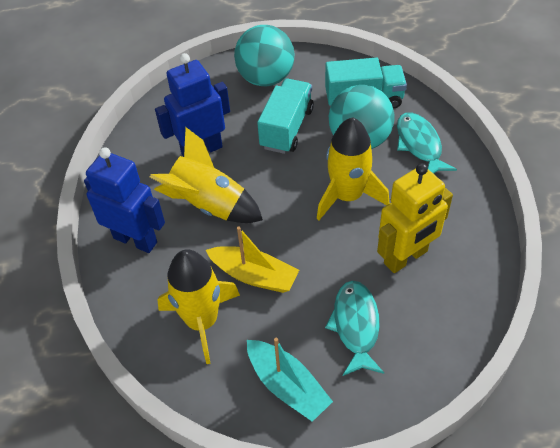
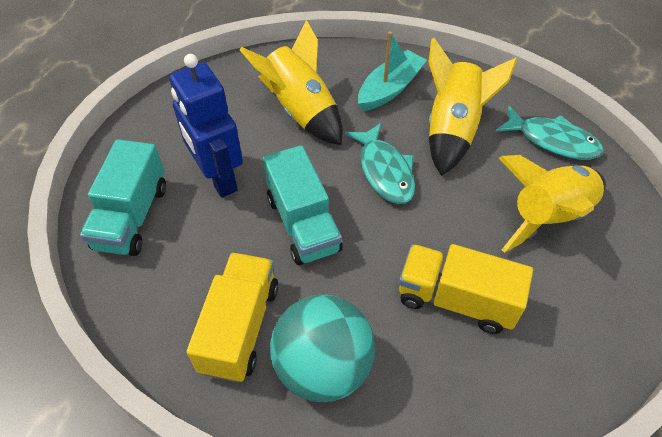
blue robot: 2 -> 1
turquoise ball: 2 -> 1
yellow boat: 1 -> 0
yellow robot: 1 -> 0
yellow truck: 0 -> 2

